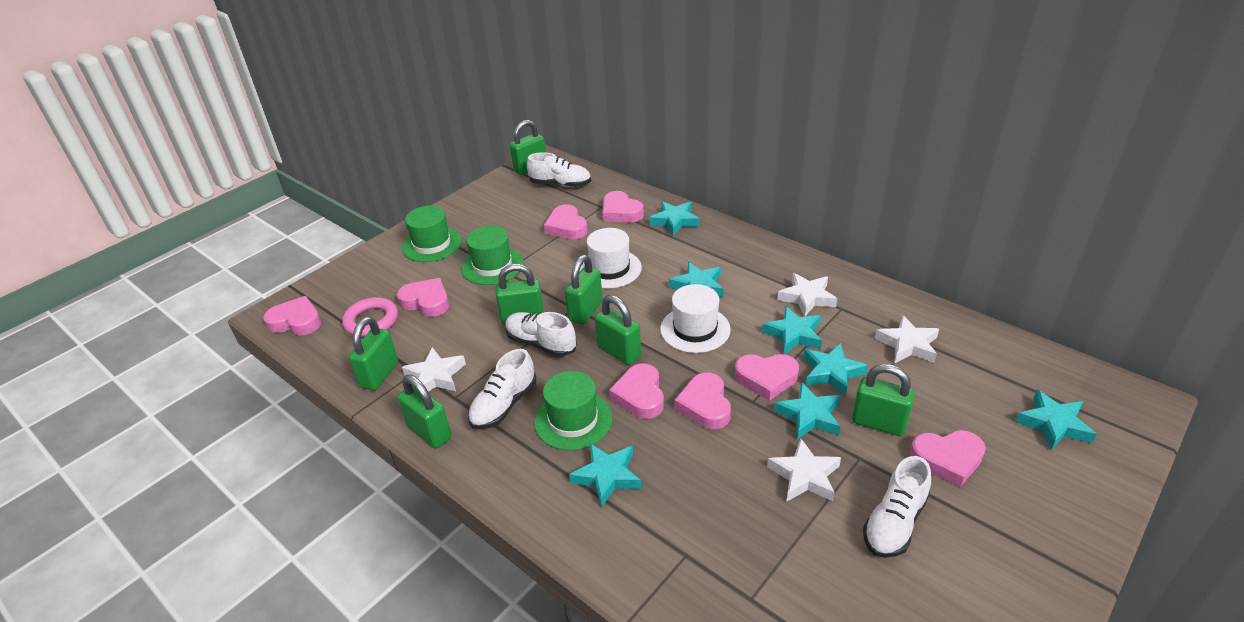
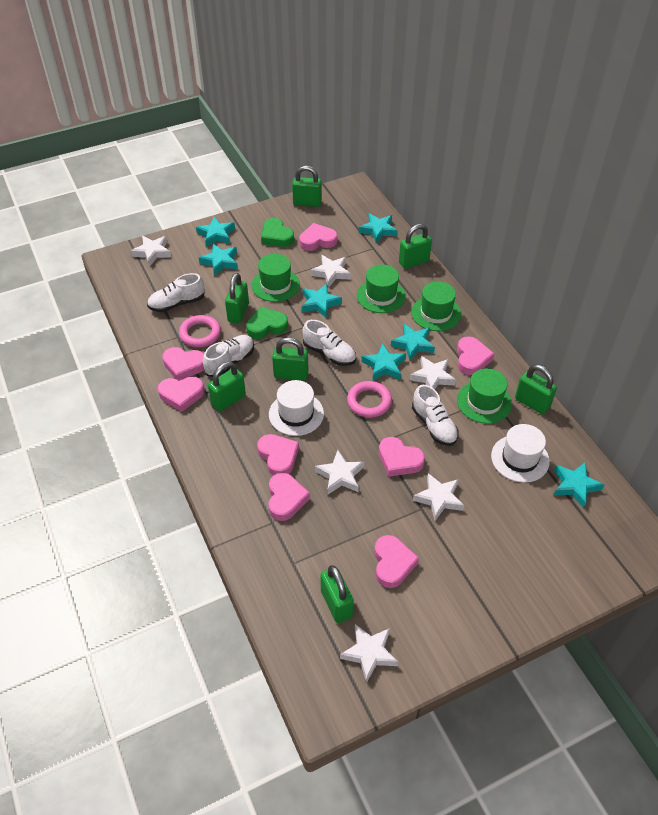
green hat: 3 -> 4
green heart: 0 -> 2
pink ring: 1 -> 2
white star: 4 -> 6

